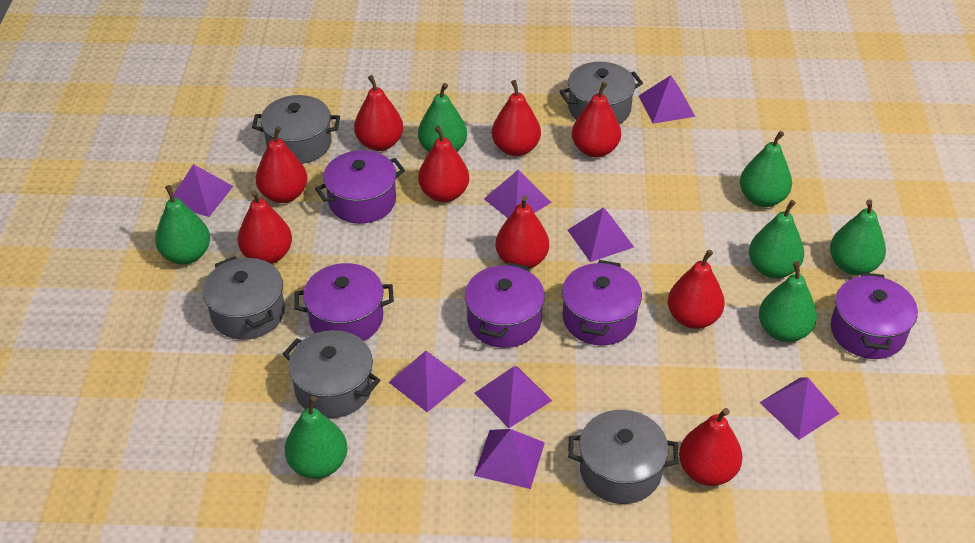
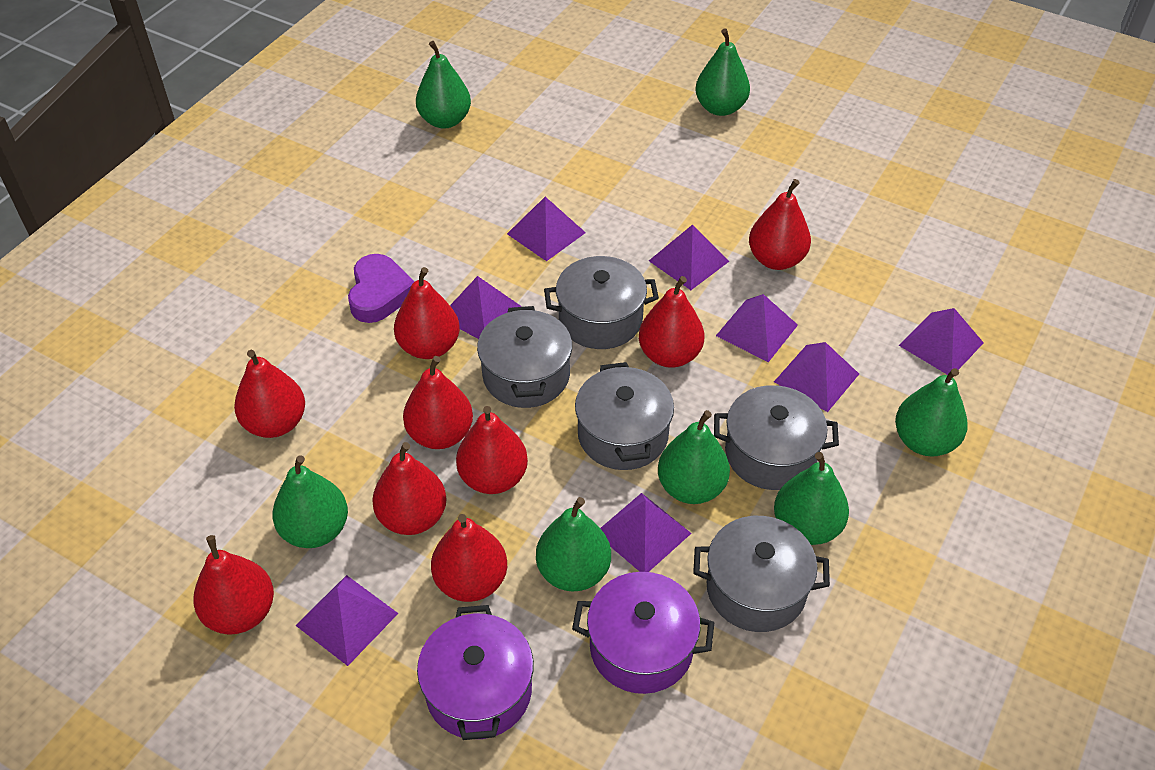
purple heart: 0 -> 1
purple pot: 5 -> 2

